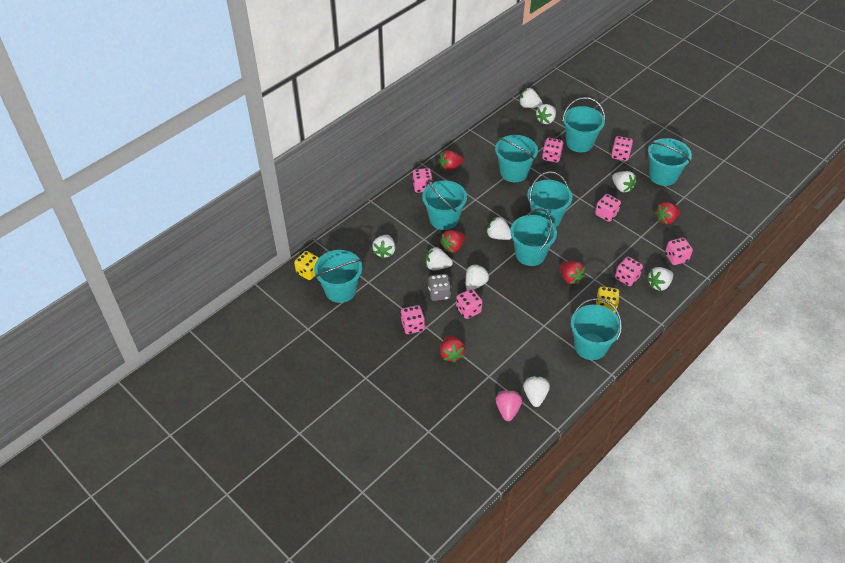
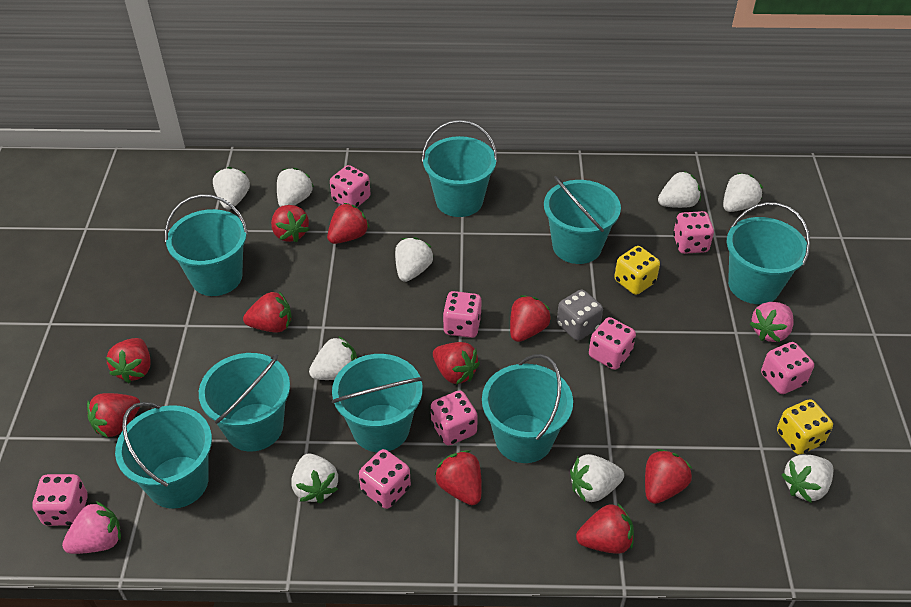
pink strawberry: 1 -> 2
red strawberry: 5 -> 10

